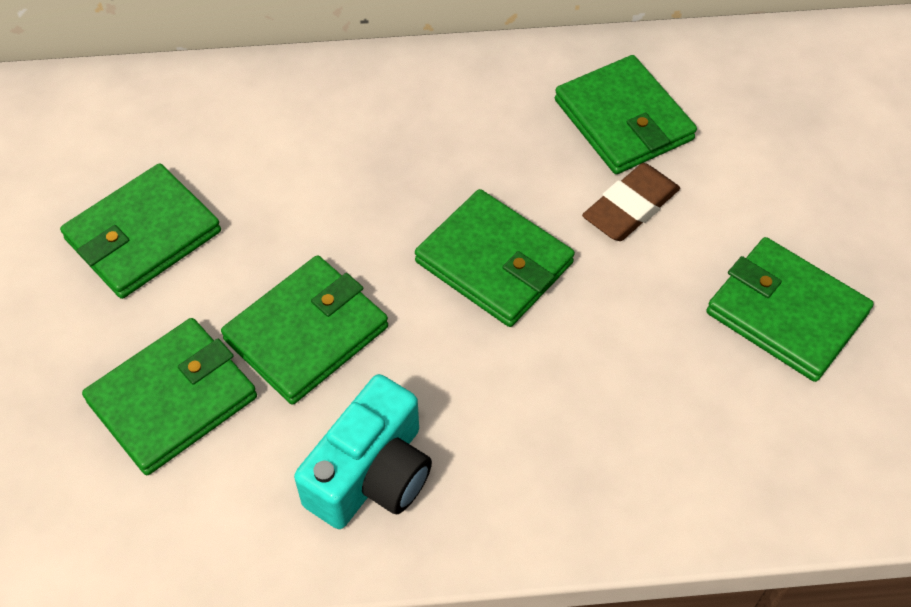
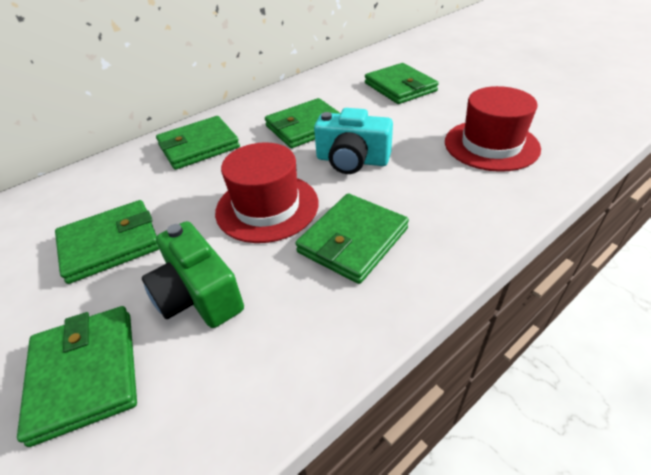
brown eraser: 1 -> 0
green camera: 0 -> 1
red hat: 0 -> 2

